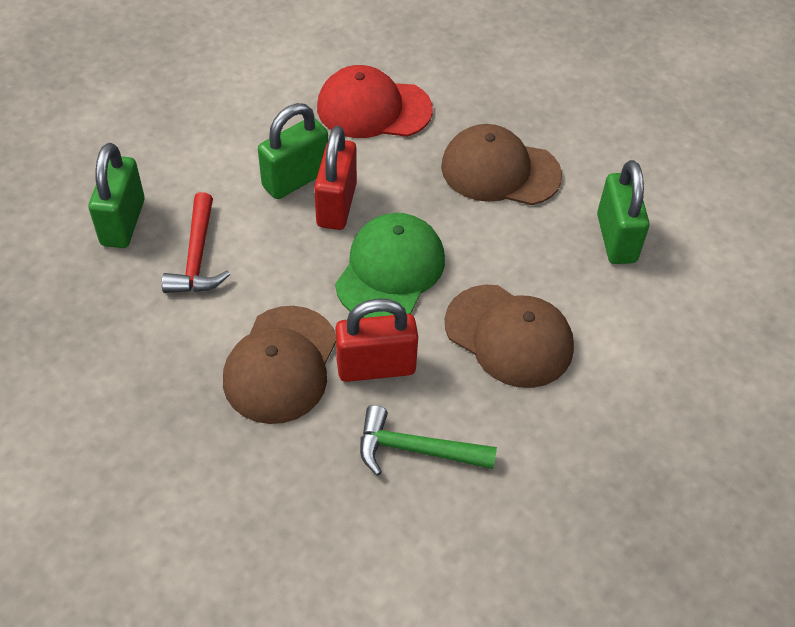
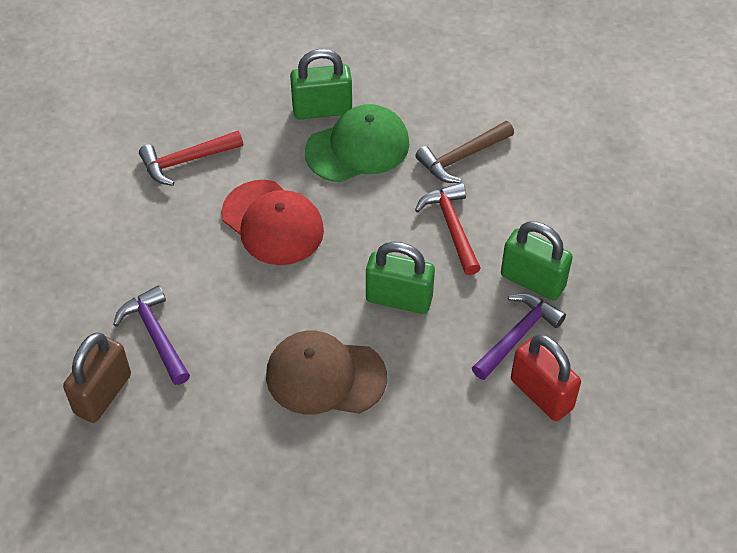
brown cap: 3 -> 1
brown hammer: 0 -> 1
brown padlock: 0 -> 1
green hammer: 1 -> 0
purple hammer: 0 -> 2
red hammer: 1 -> 2
red padlock: 2 -> 1

